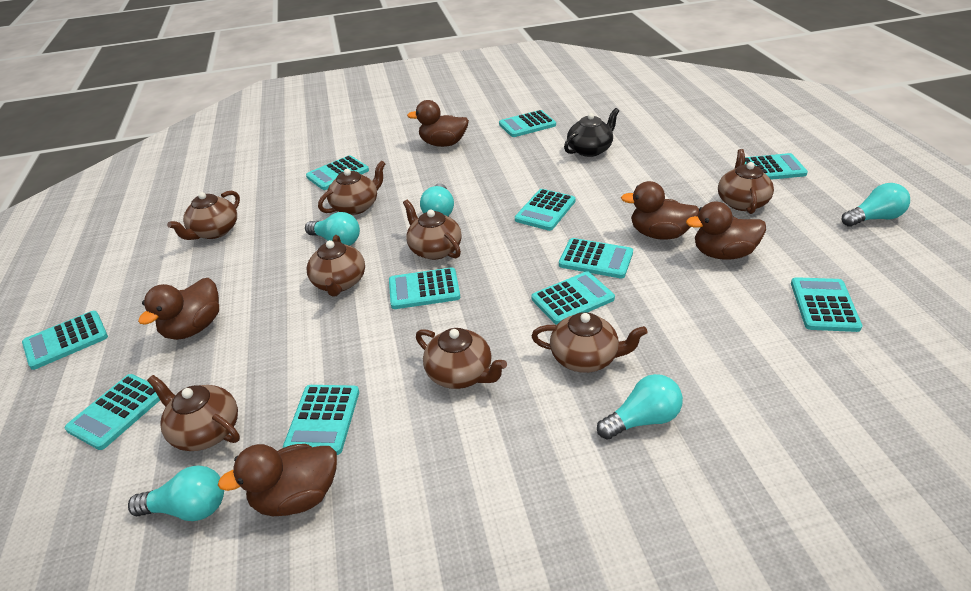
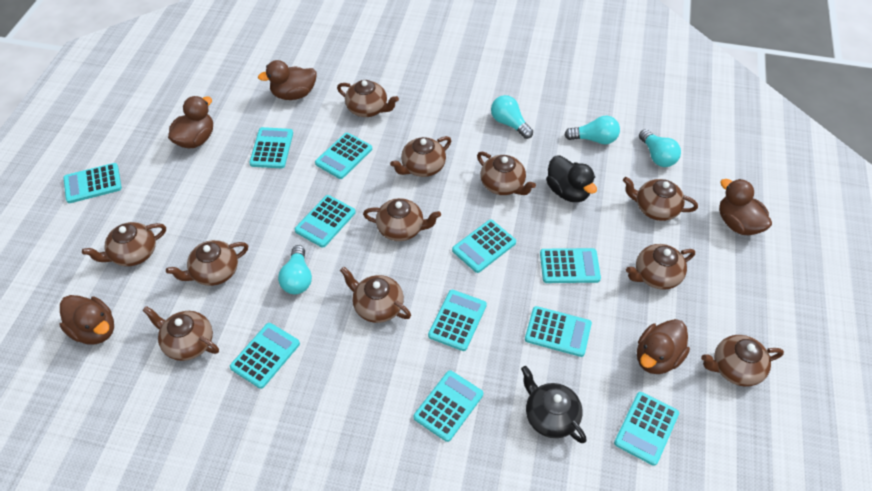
black duck: 0 -> 1
brown teapot: 8 -> 11
turquoise light bulb: 5 -> 4

